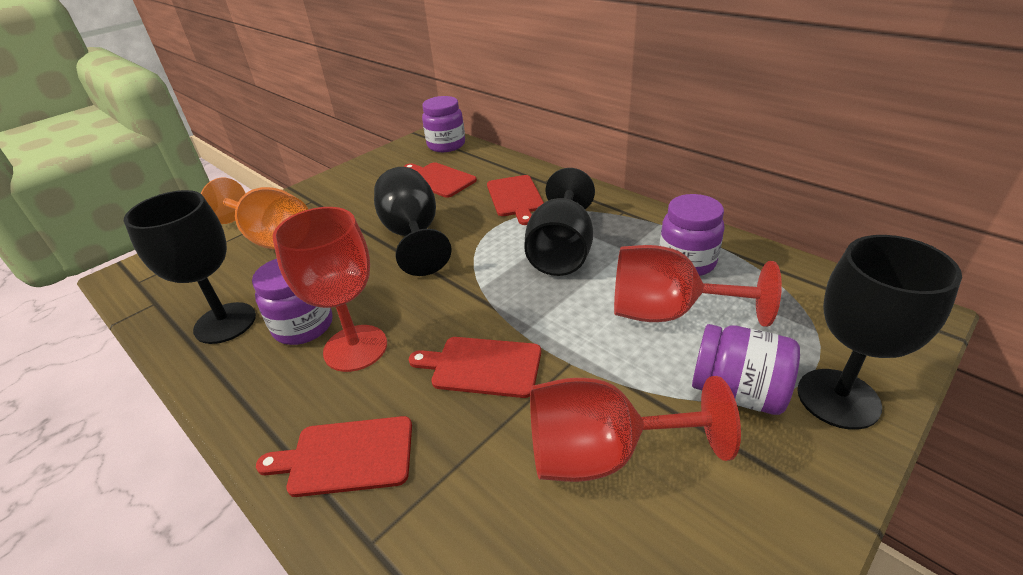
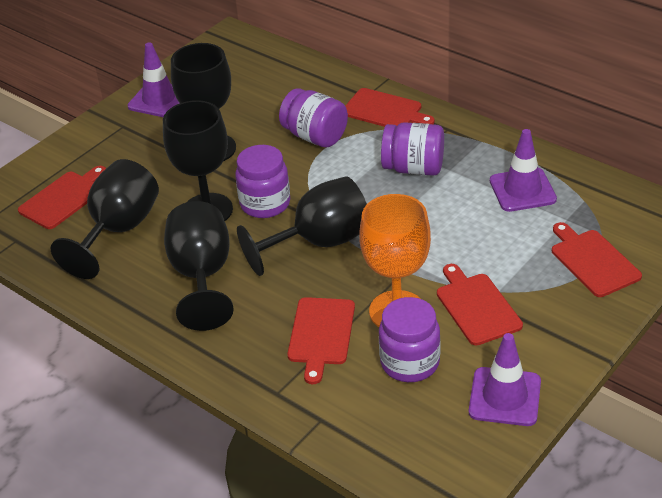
black goblet: 4 -> 5
purple traffic cone: 0 -> 3
red cutting board: 4 -> 5
red goblet: 3 -> 0

